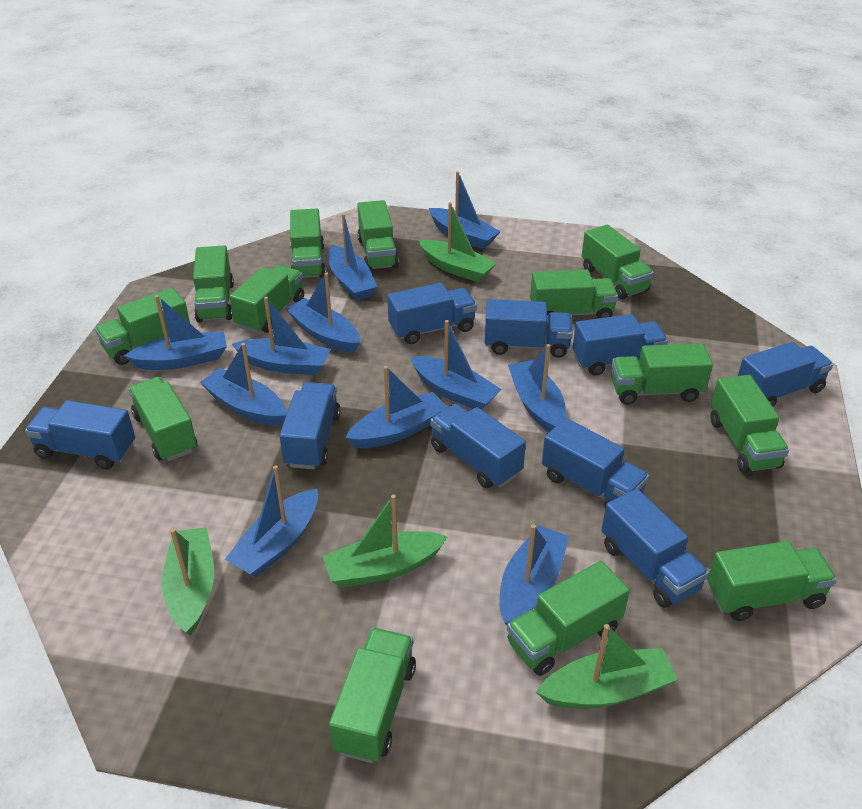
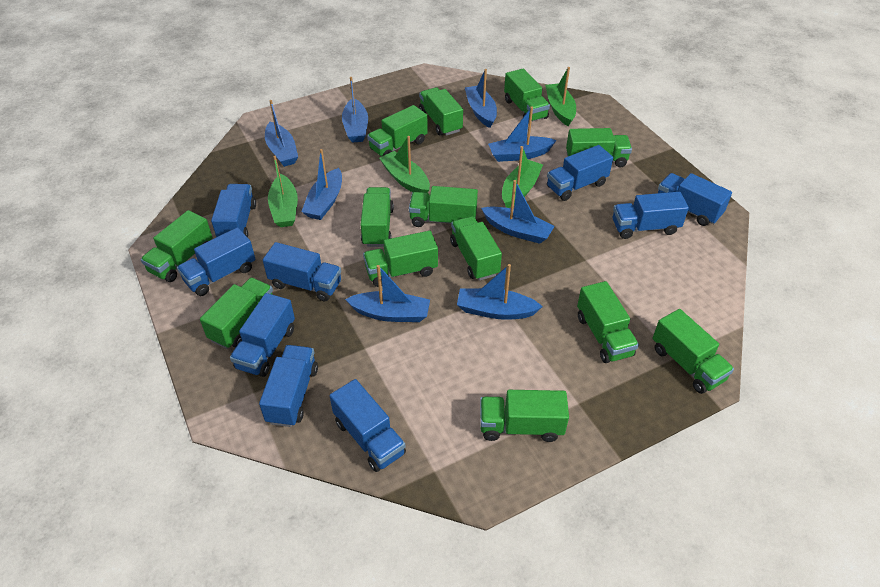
blue boat: 11 -> 8

